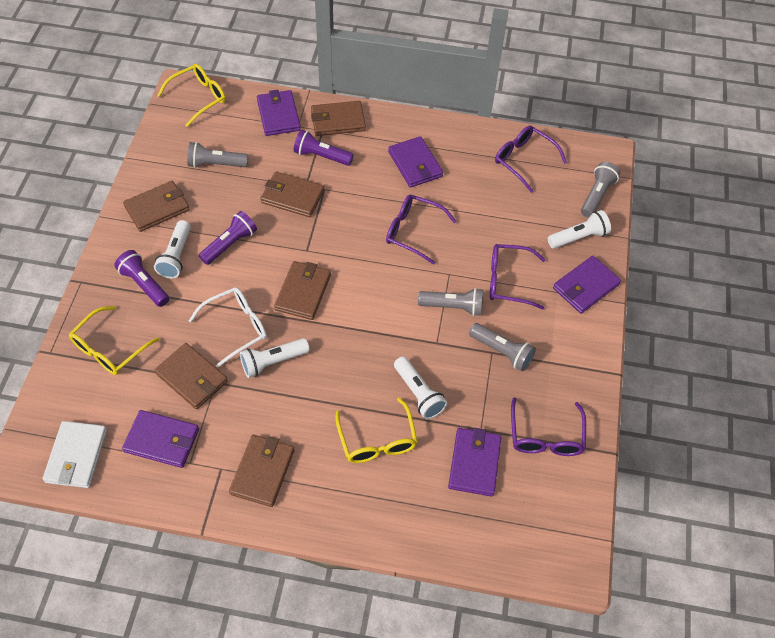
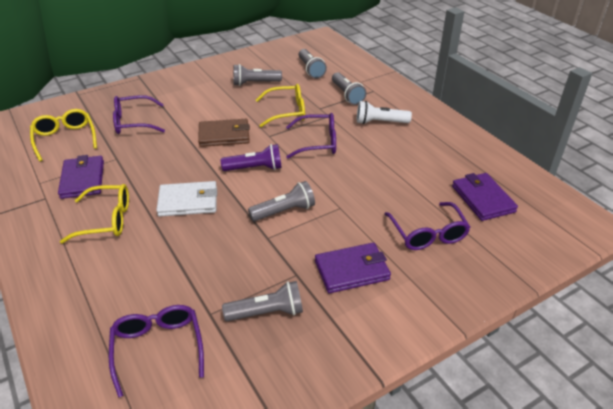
brown wallet: 6 -> 1
grey flashlight: 4 -> 5
purple flashlight: 3 -> 1
purple wallet: 5 -> 3
white flashlight: 4 -> 1
white glasses: 1 -> 0

